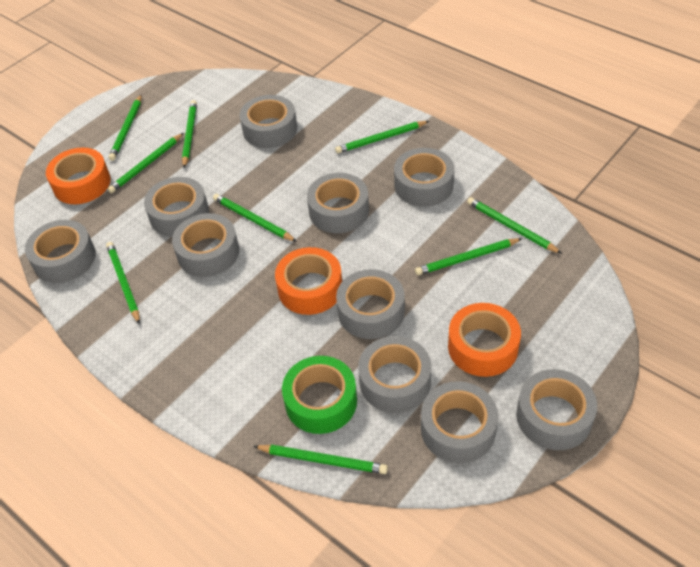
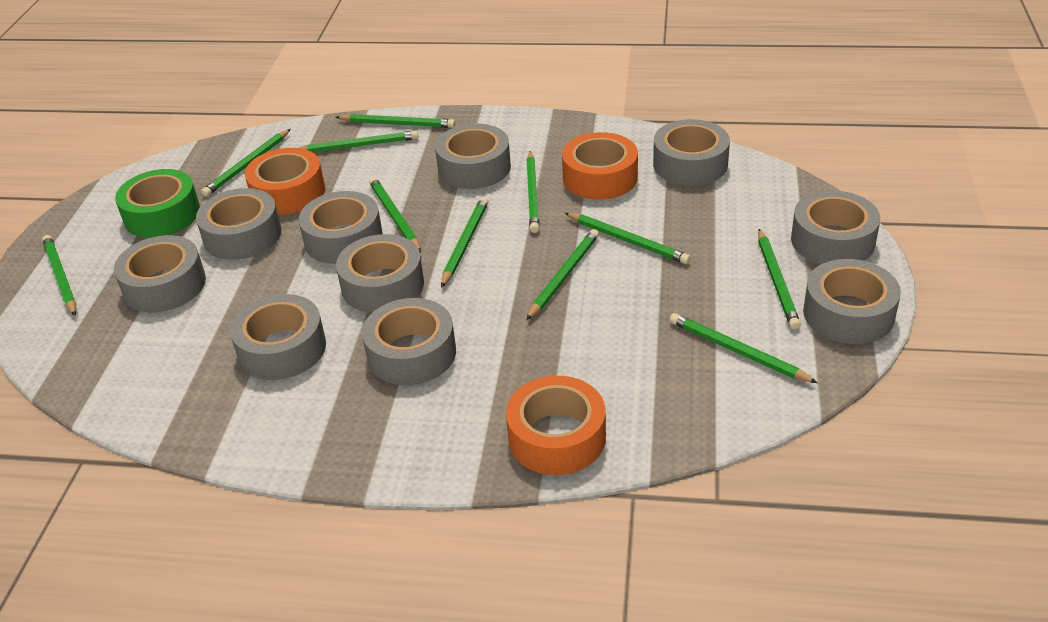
green pencil: 9 -> 11

